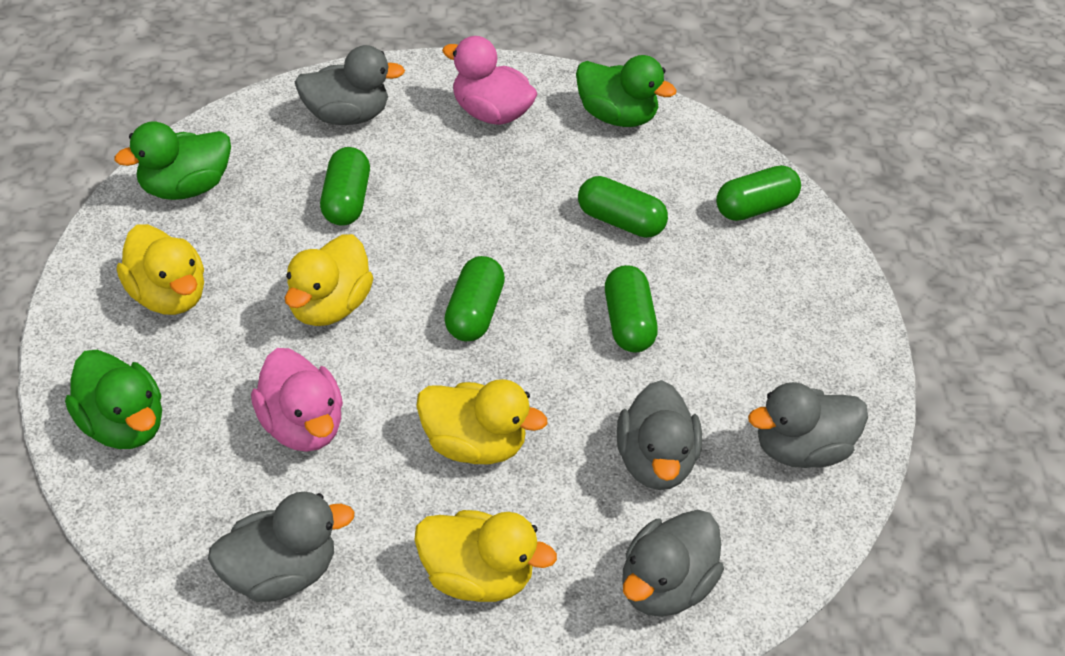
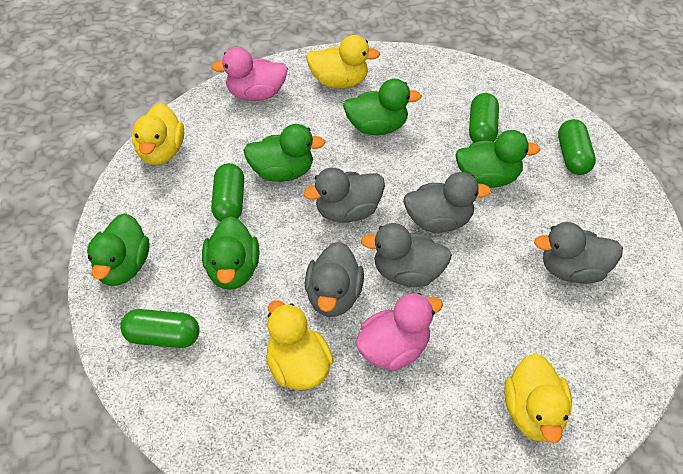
green capsule: 5 -> 4
green duck: 3 -> 5

